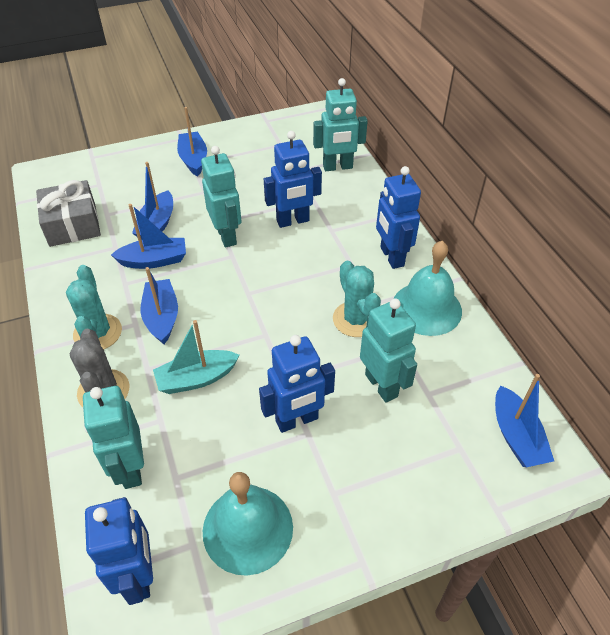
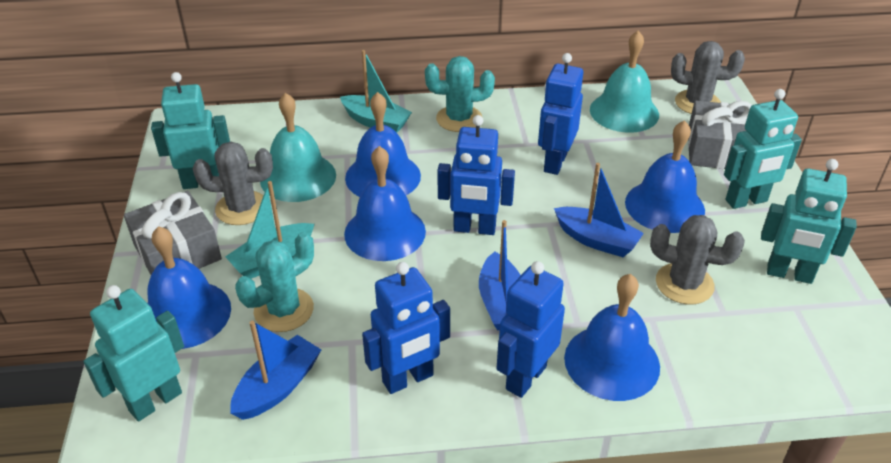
blue bell: 0 -> 5
blue boat: 5 -> 3
grey cactus: 1 -> 3
grey gift: 1 -> 2
turquoise boat: 1 -> 2

